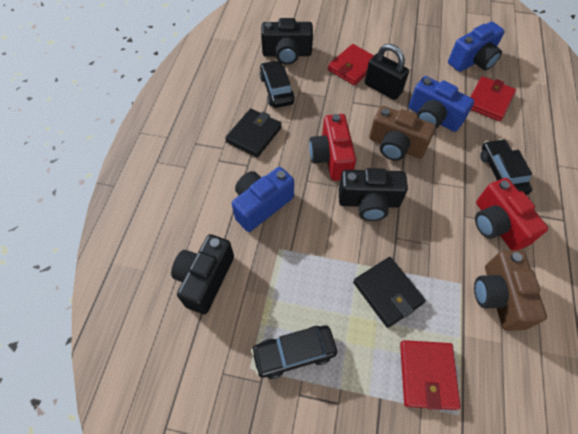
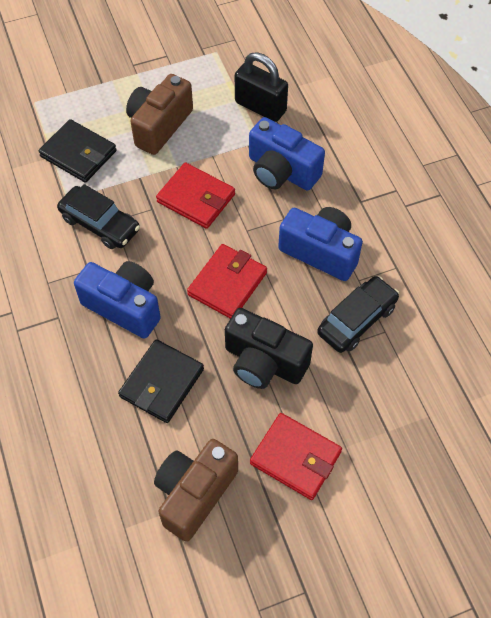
black camera: 3 -> 1
black car: 3 -> 2
red camera: 2 -> 0

